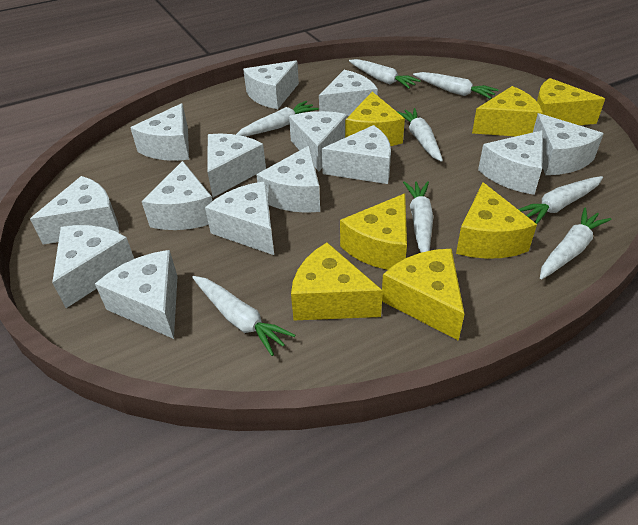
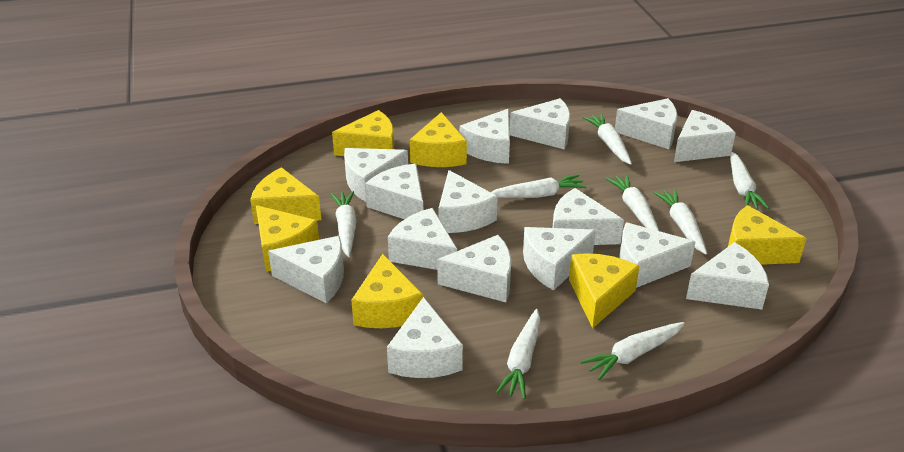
white cheese: 14 -> 15

